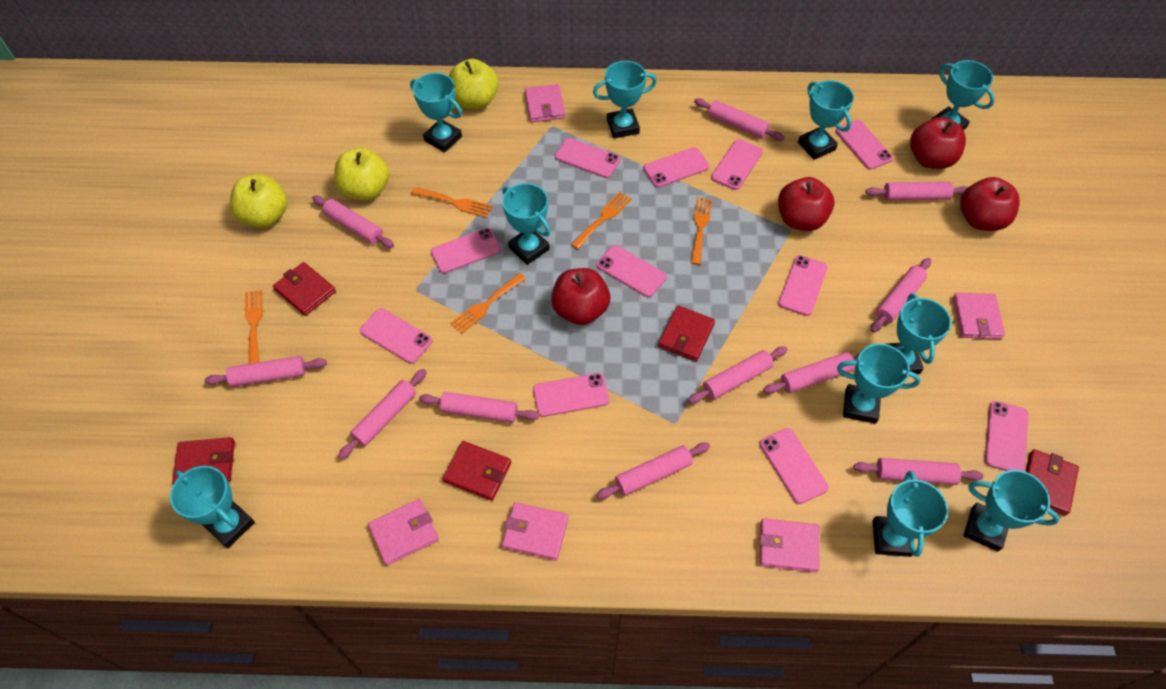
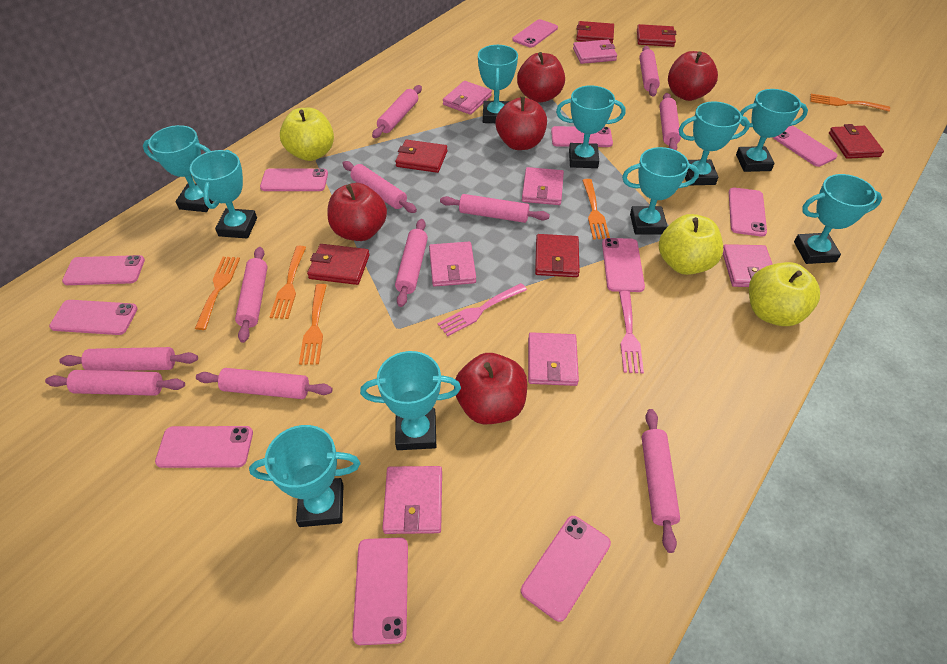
pink fork: 0 -> 2
pink wallet: 5 -> 7
red apple: 4 -> 5
red wallet: 5 -> 6

